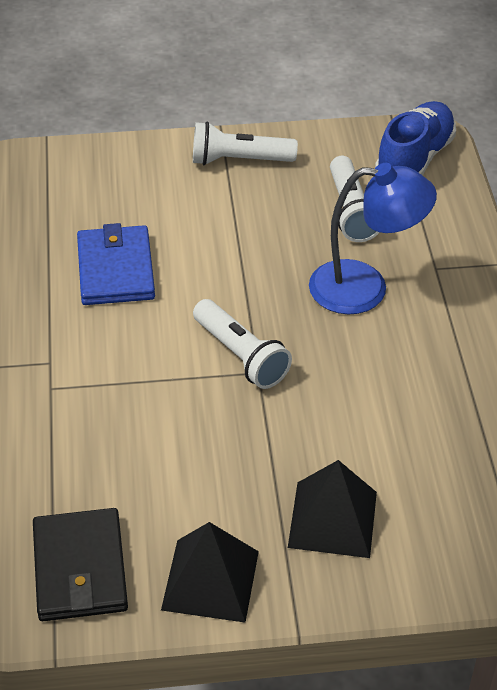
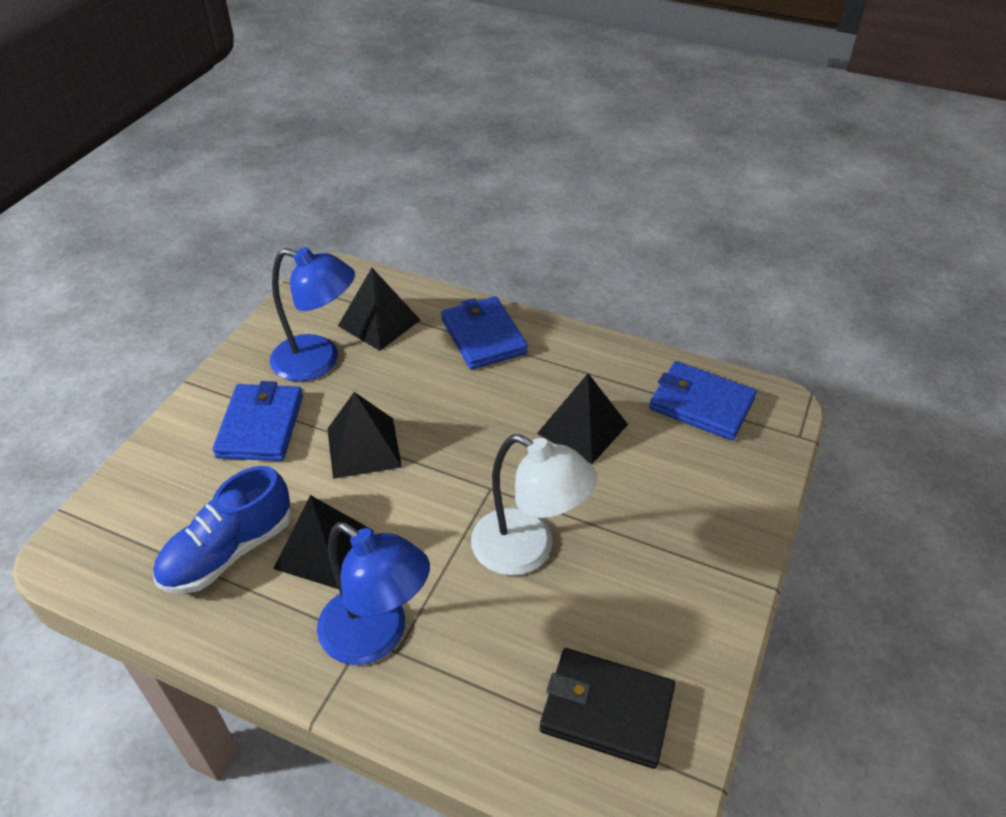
black pyramid: 2 -> 4
blue lamp: 1 -> 2
blue wallet: 1 -> 3
white flashlight: 3 -> 0
white lamp: 0 -> 1

